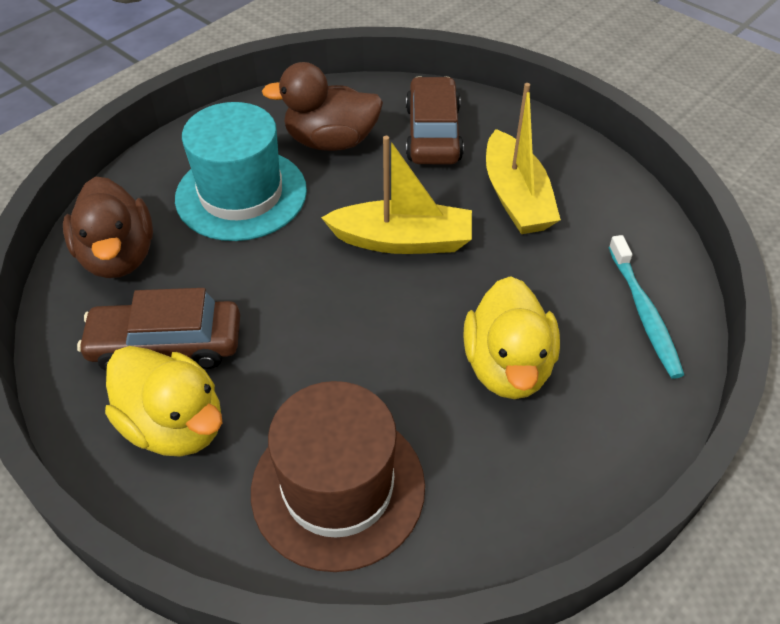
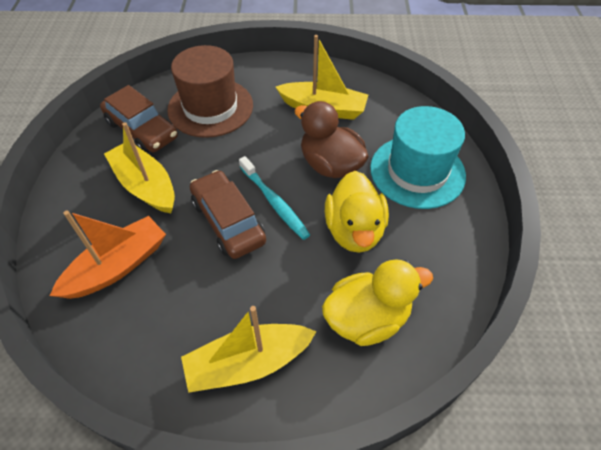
brown duck: 2 -> 1
orange boat: 0 -> 1
yellow boat: 2 -> 3

